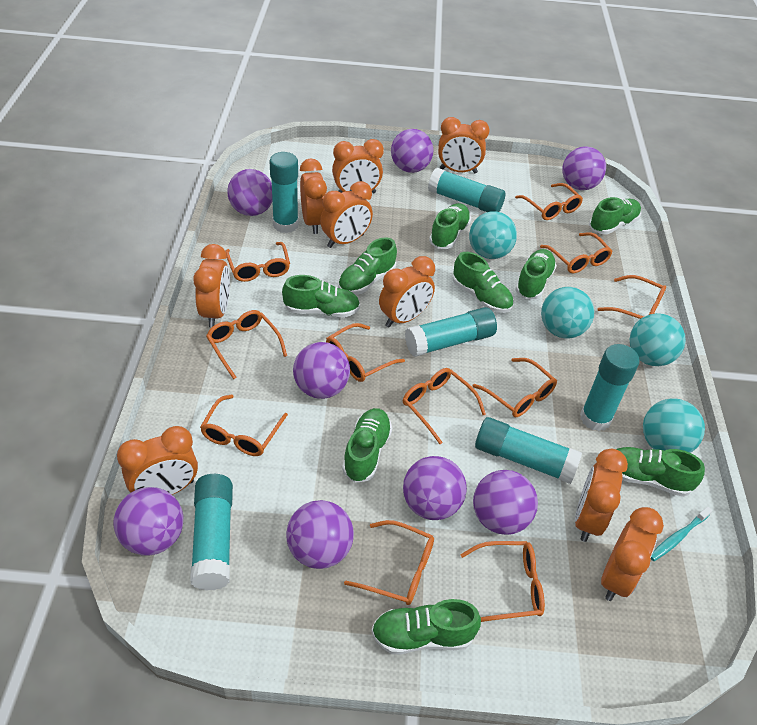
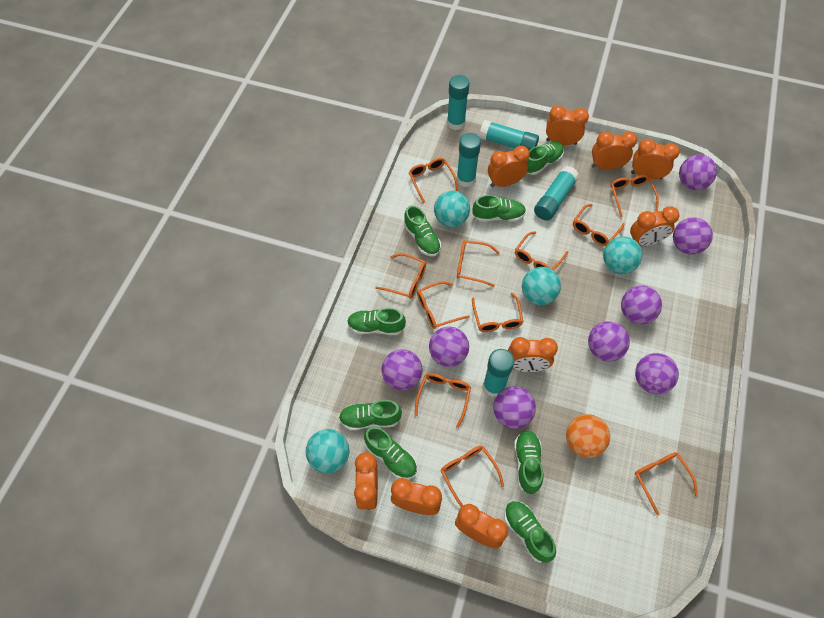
green shoe: 9 -> 8
orange ball: 0 -> 1
turquoise glue stick: 6 -> 5
turquoise toothbrush: 1 -> 0

